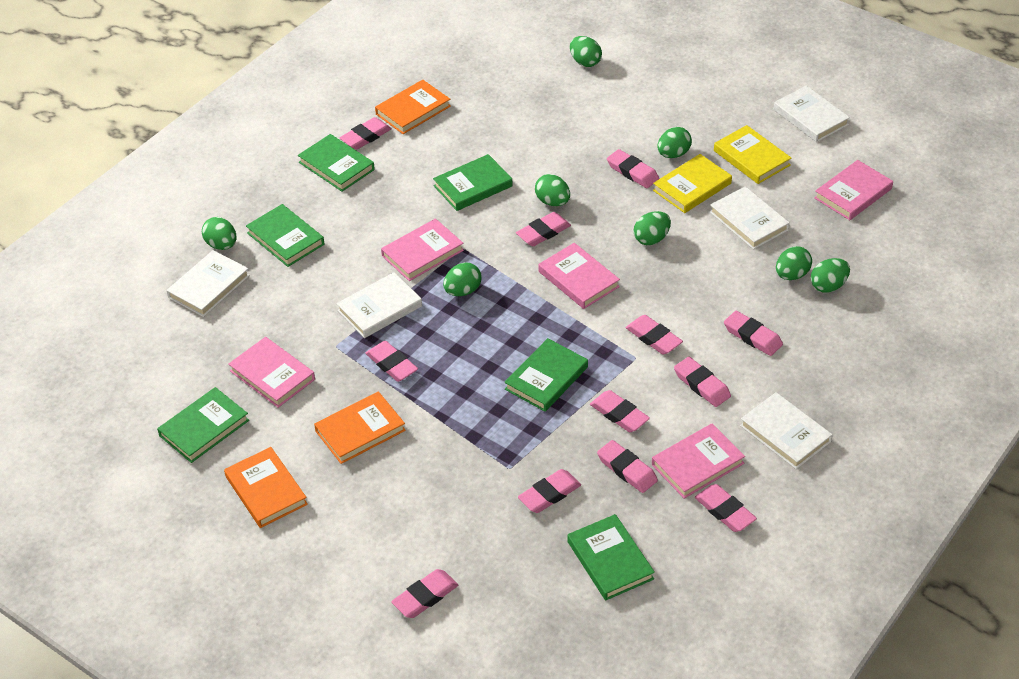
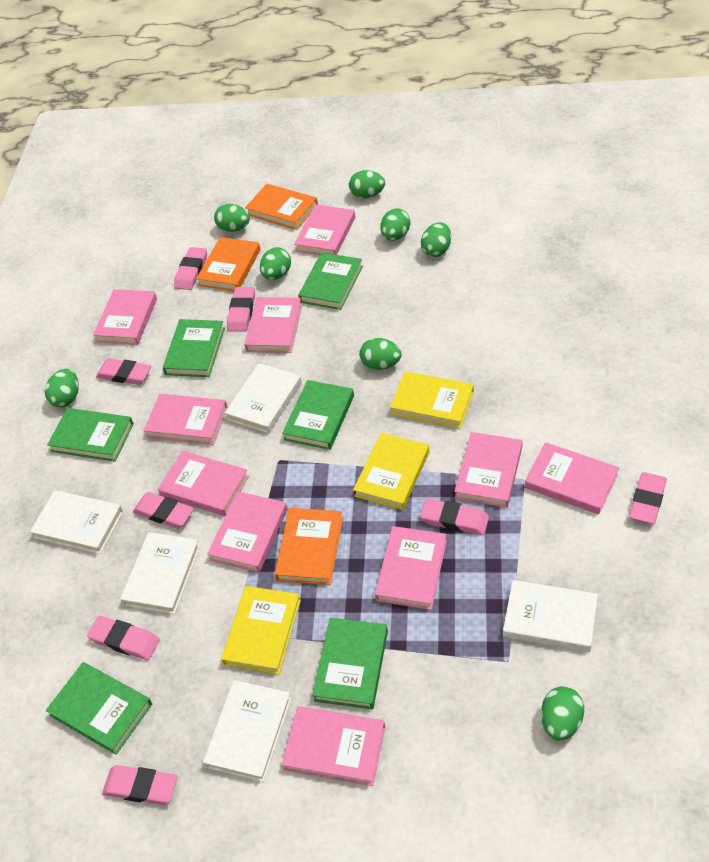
pink book: 5 -> 10
pink eraser: 12 -> 8
yellow book: 2 -> 3

